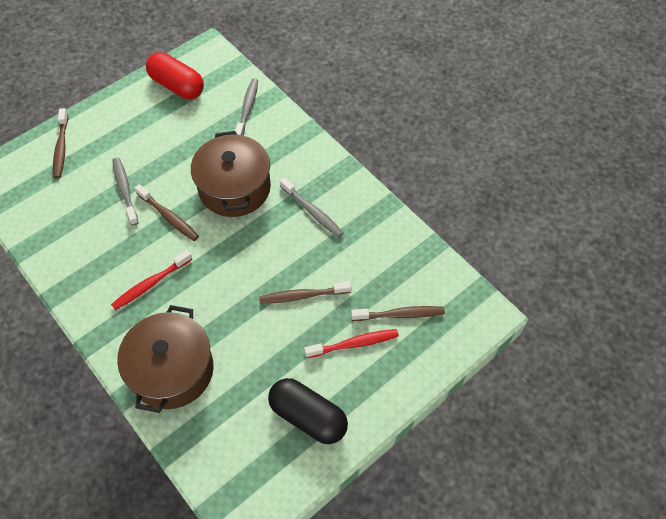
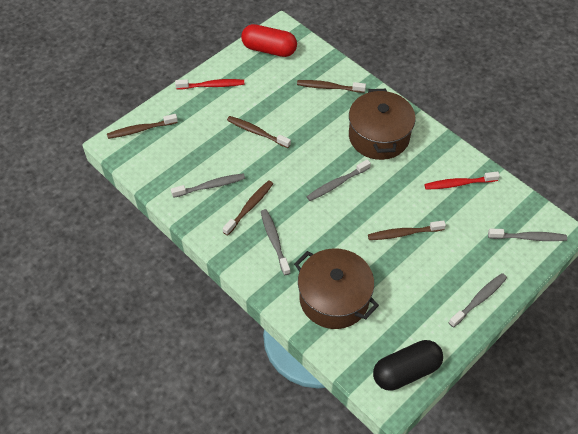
brown toothbrush: 4 -> 5
grey toothbrush: 3 -> 5

